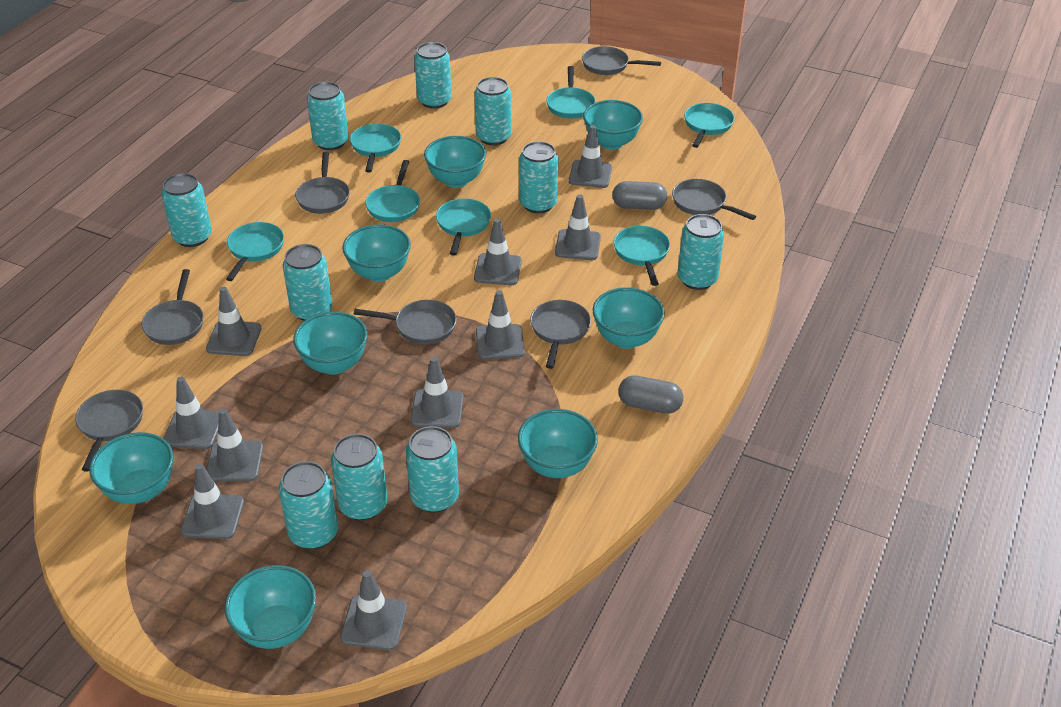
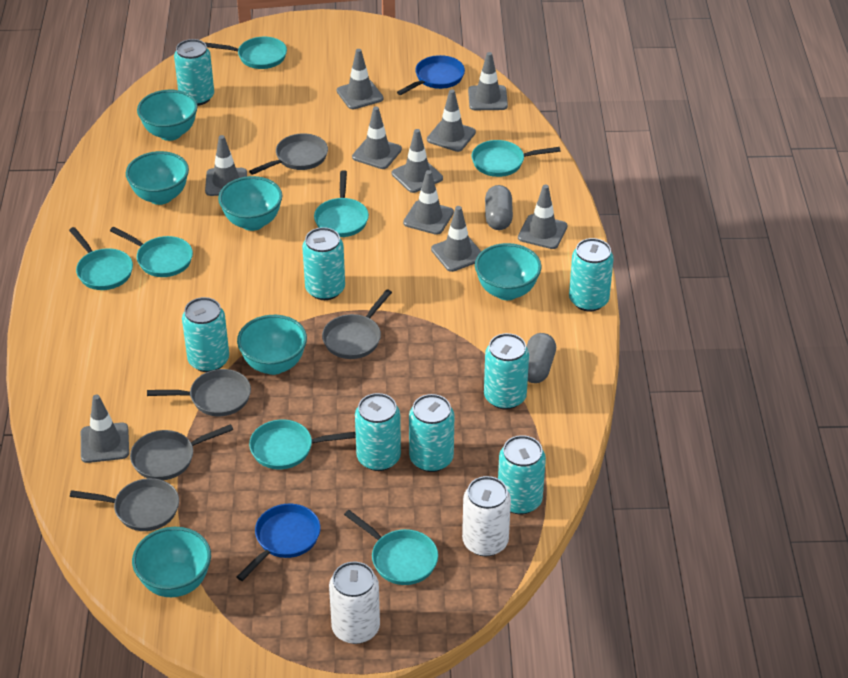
blue pan: 0 -> 2
grey pan: 7 -> 5
turquoise bowl: 8 -> 6
turquoise can: 10 -> 8
white can: 0 -> 2

